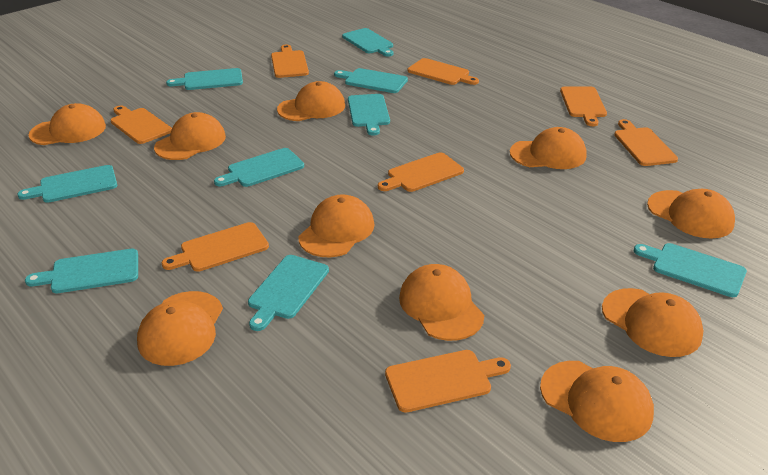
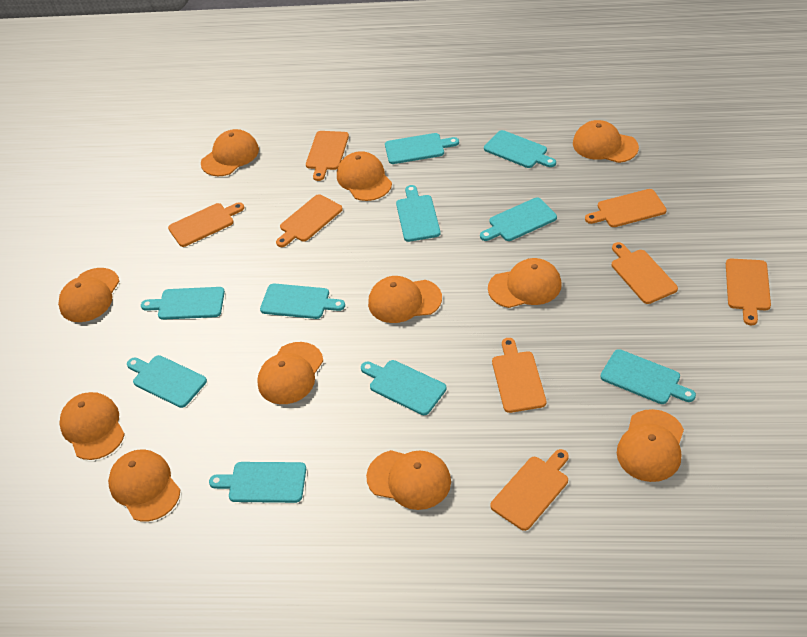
orange cap: 10 -> 11
turquoise cutting board: 9 -> 10

